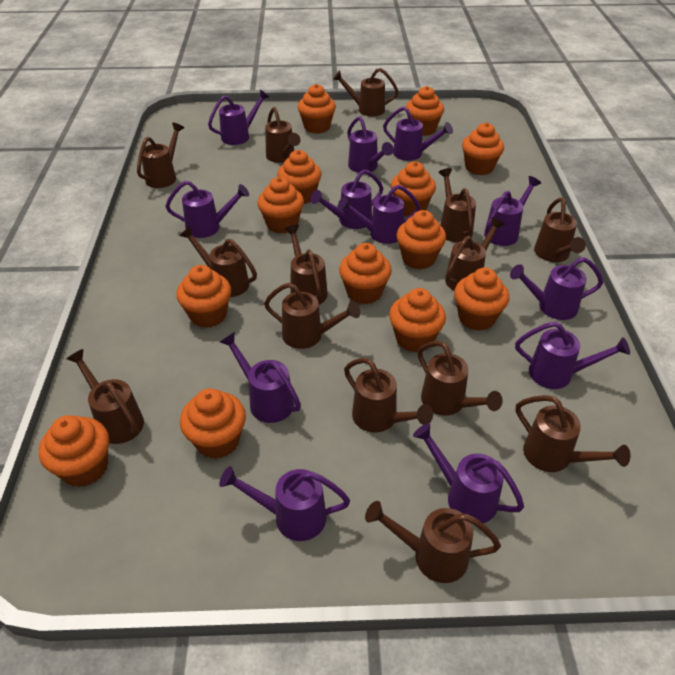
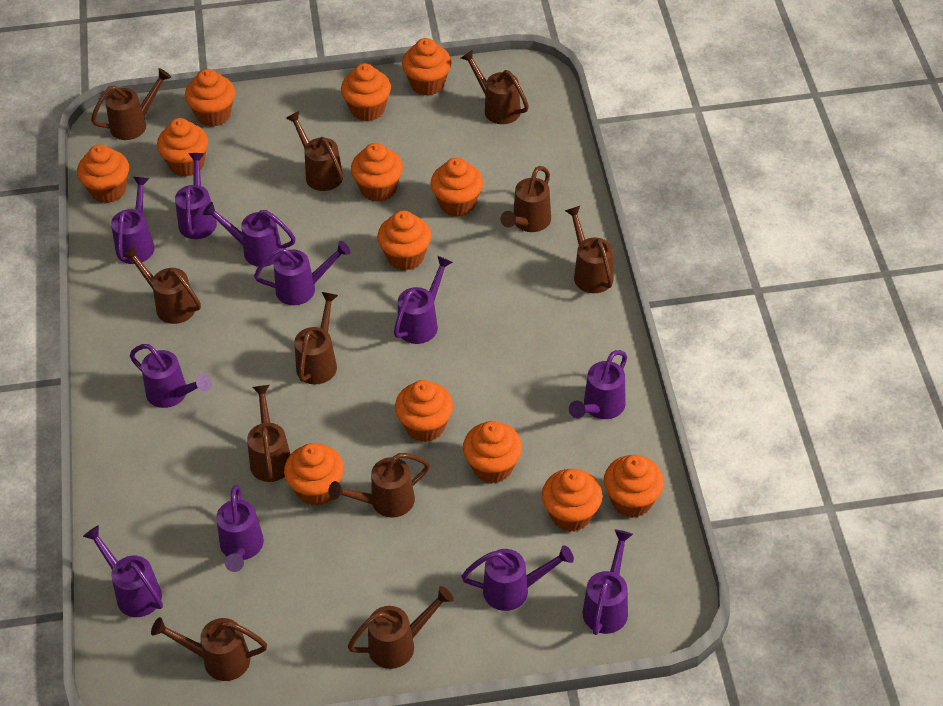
brown watering can: 14 -> 11
purple watering can: 12 -> 11

